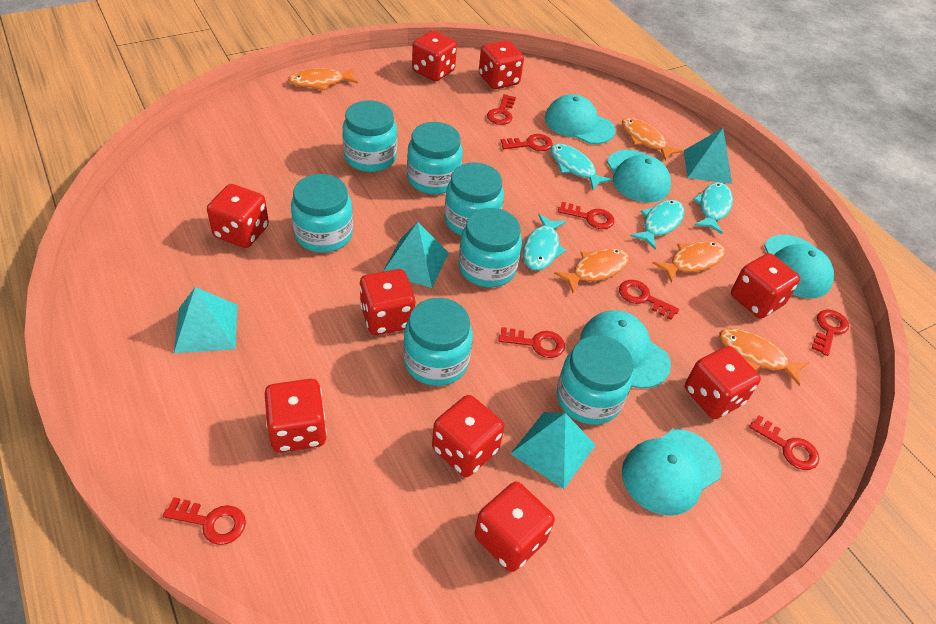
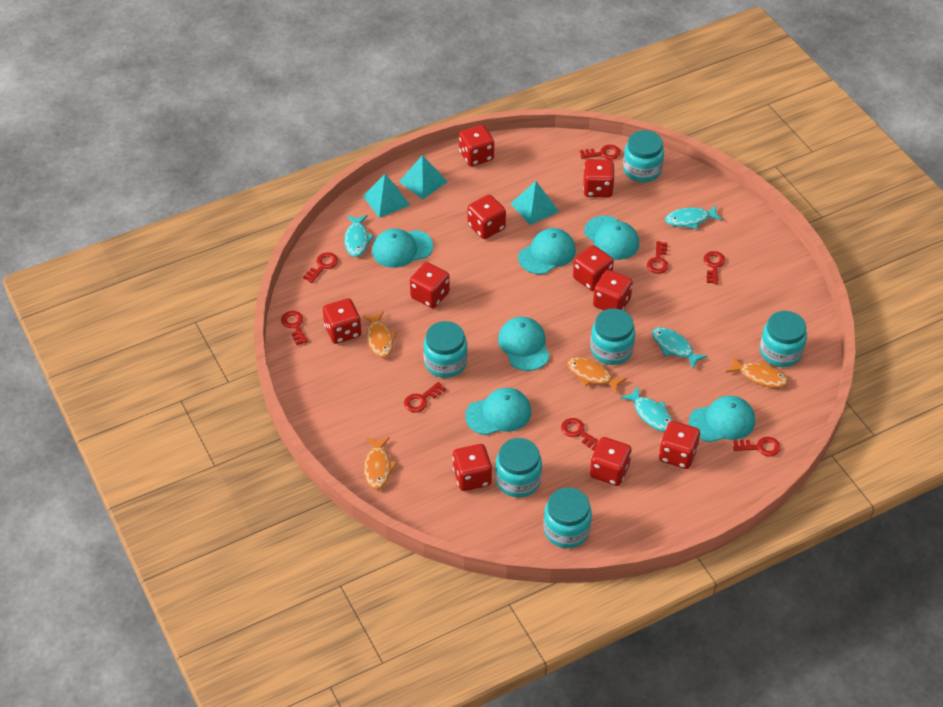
orange fish: 5 -> 4
red dice: 9 -> 10
turquoise cap: 5 -> 6
turquoise jar: 7 -> 6
turquoise pyramid: 4 -> 3

